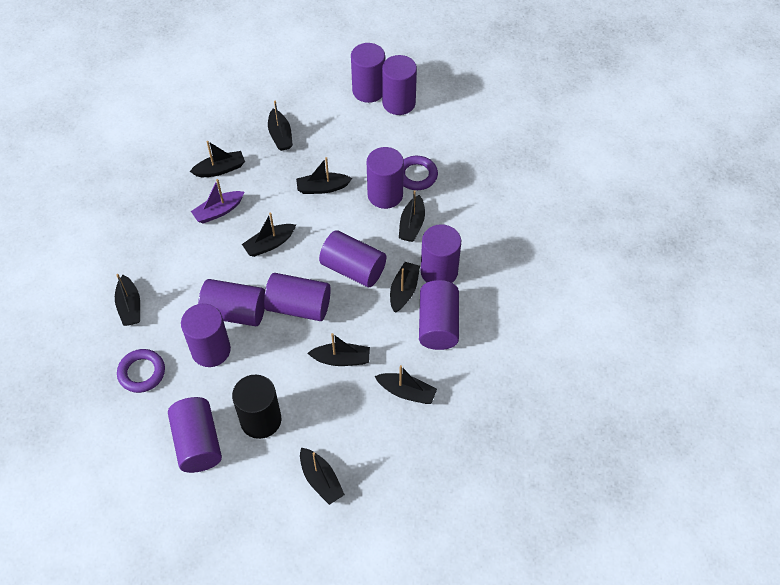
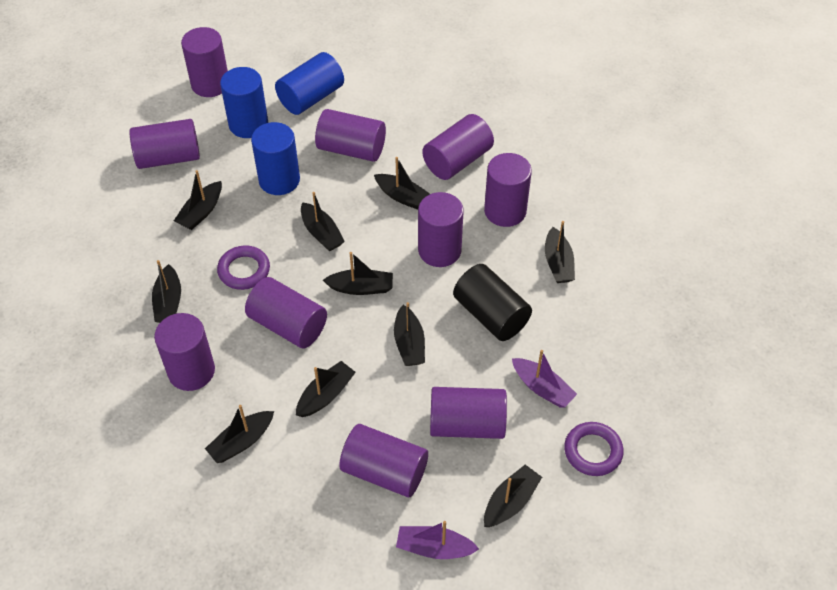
blue cylinder: 0 -> 3
purple boat: 1 -> 2

